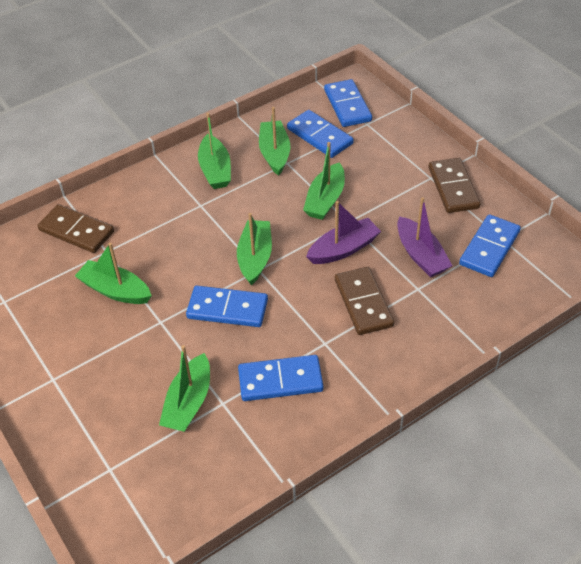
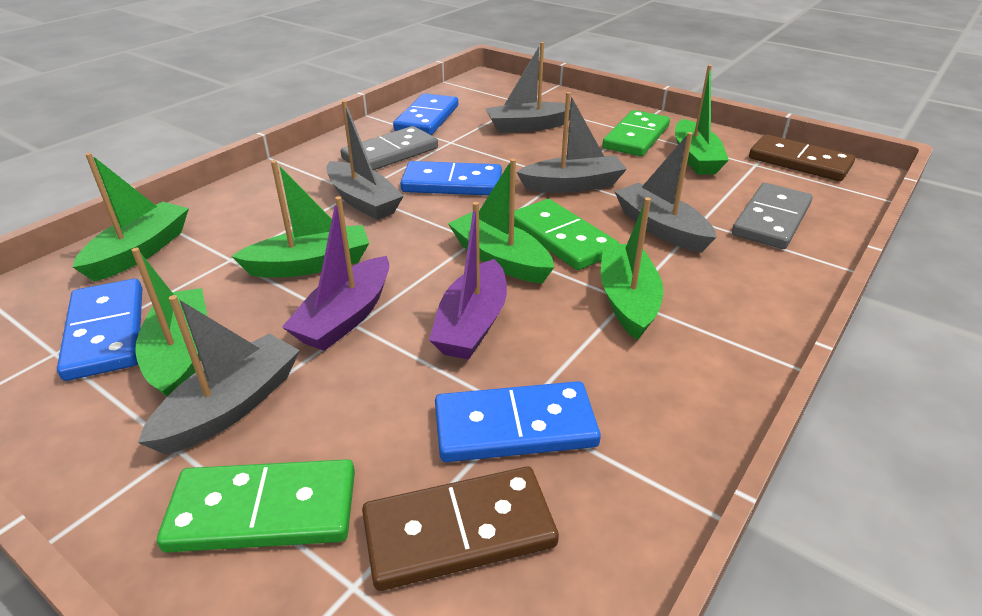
blue domino: 5 -> 4
brown domino: 3 -> 2
green domino: 0 -> 3
grey boat: 0 -> 5
grey domino: 0 -> 2

